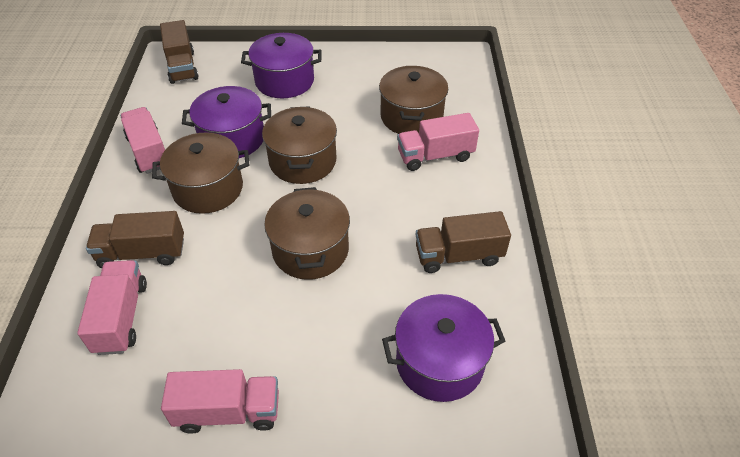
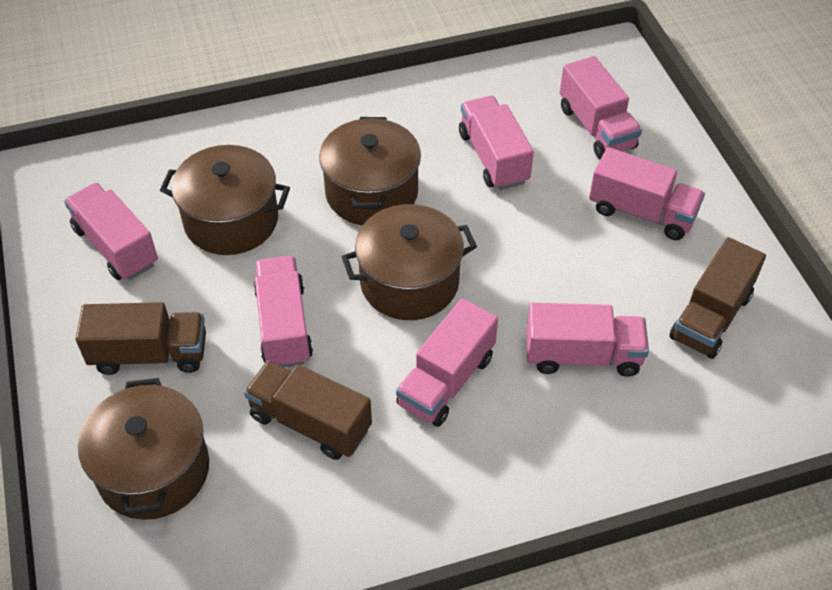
pink truck: 4 -> 7
purple pot: 3 -> 0

